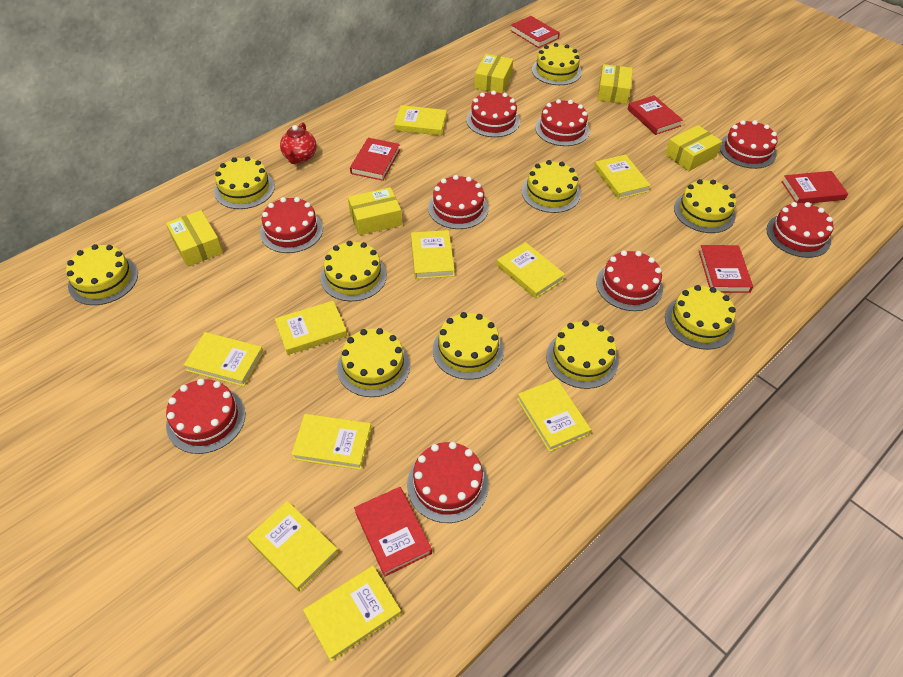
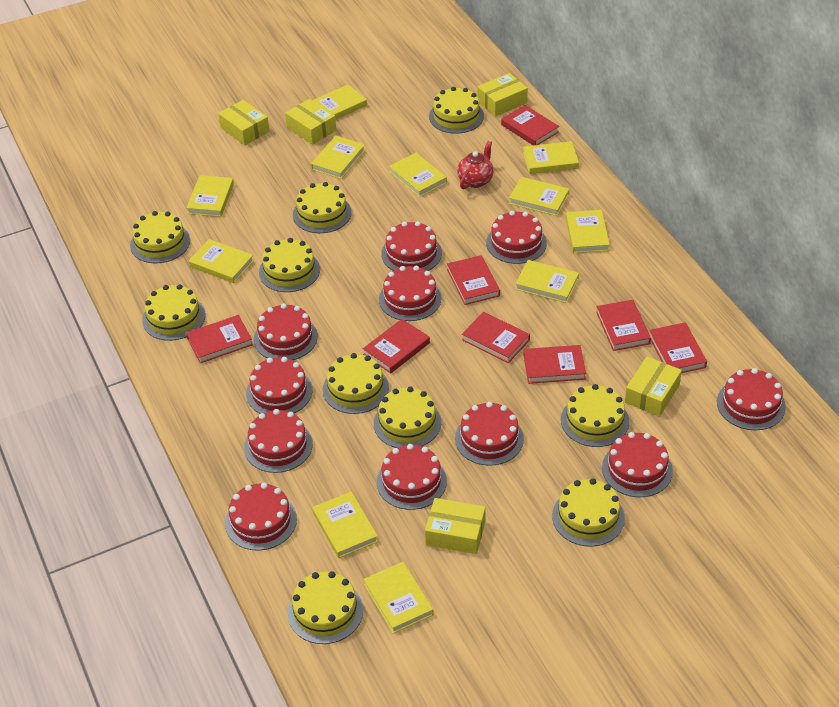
red book: 6 -> 8
red cake: 9 -> 11
yellow book: 10 -> 11

